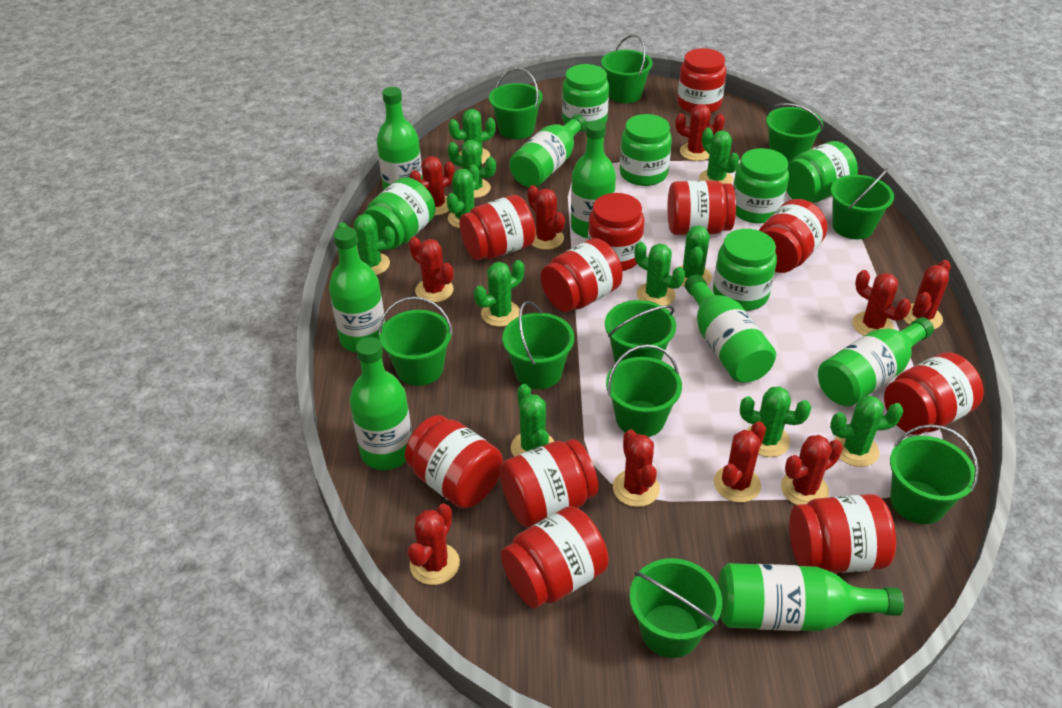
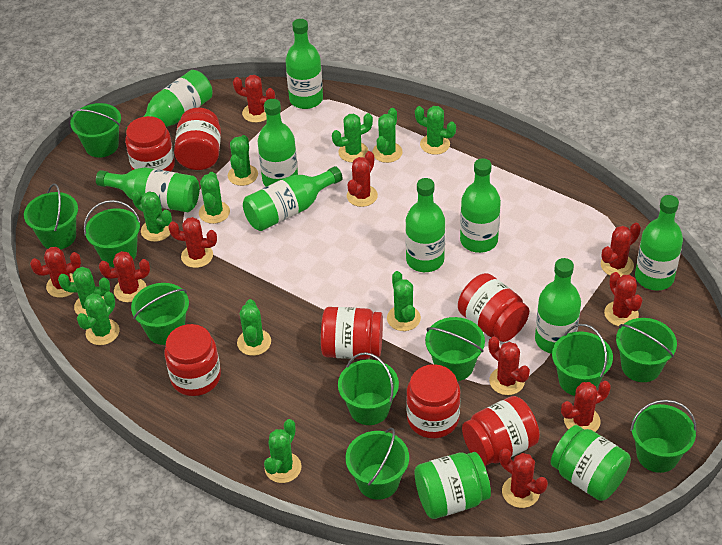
green bottle: 8 -> 9
green jar: 6 -> 2
red jar: 11 -> 7

